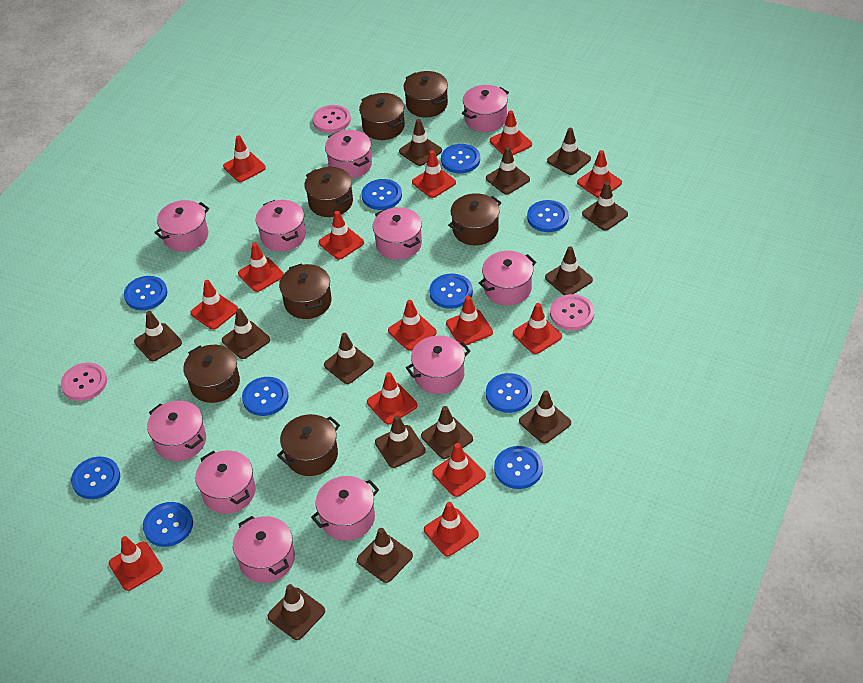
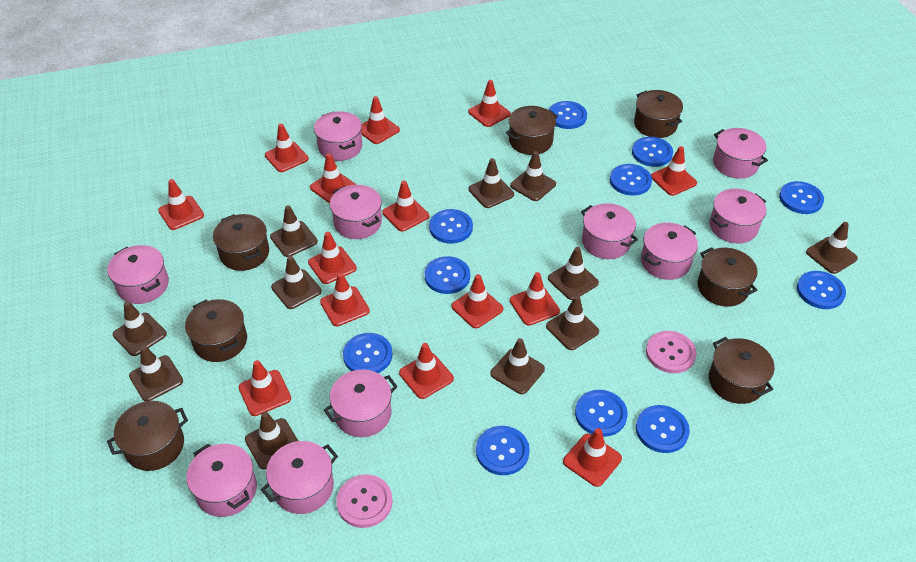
blue button: 10 -> 11
brown traffic cone: 13 -> 11
pink button: 3 -> 2
pink pot: 11 -> 10

